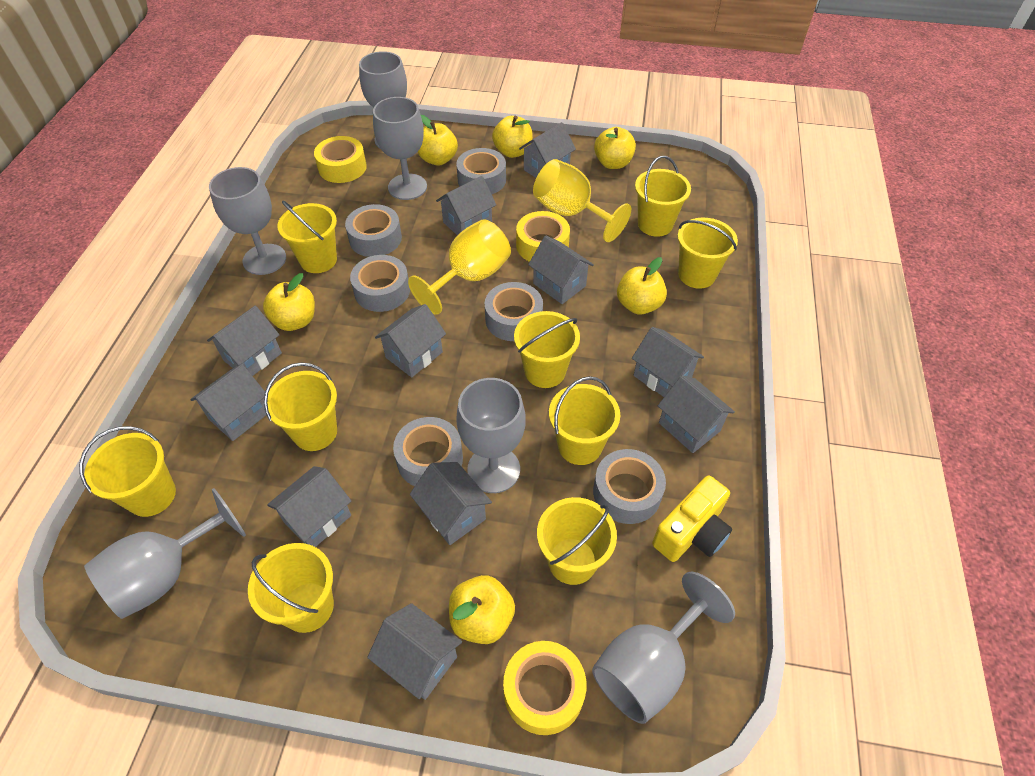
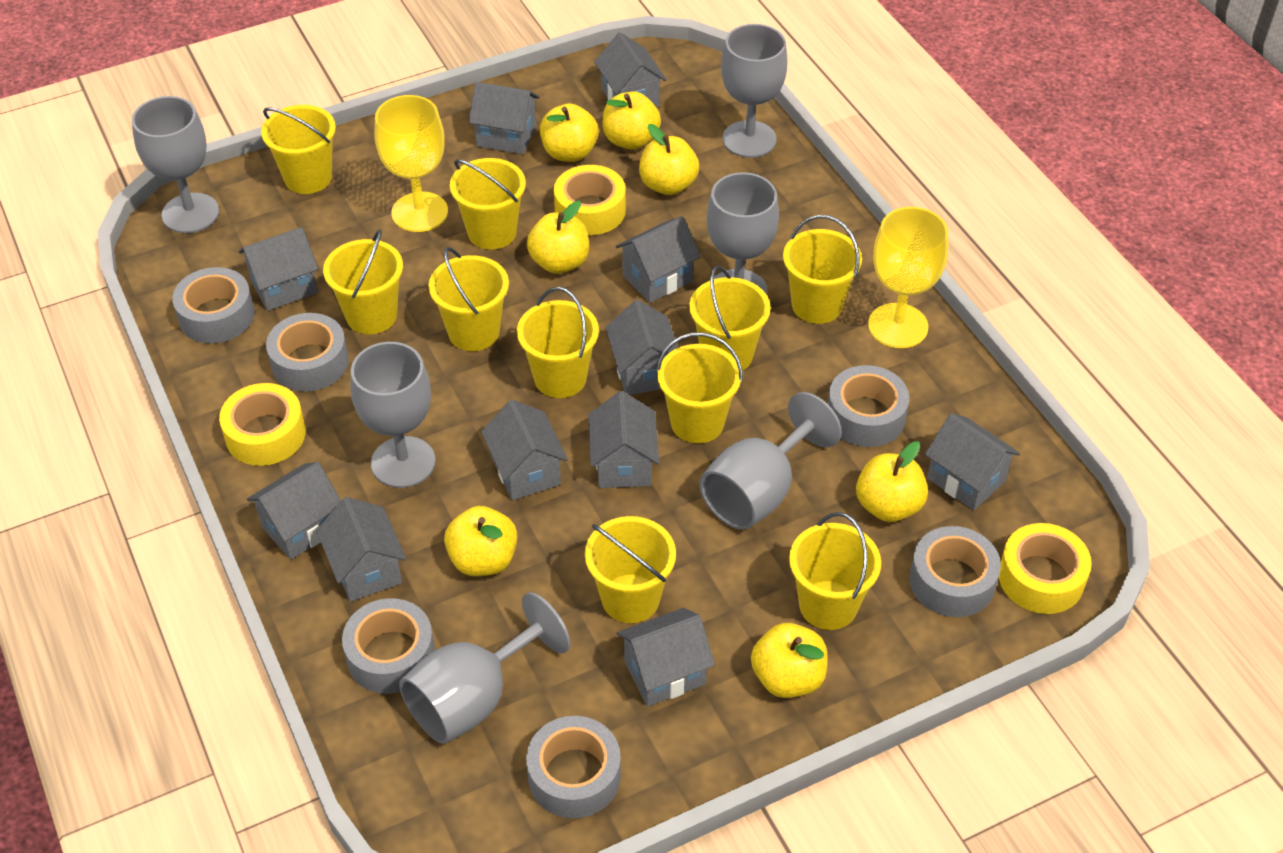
yellow apple: 6 -> 7
yellow bucket: 9 -> 10
yellow camera: 1 -> 0

